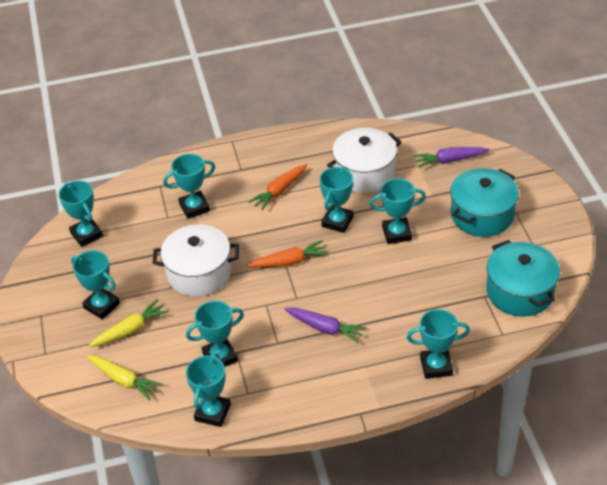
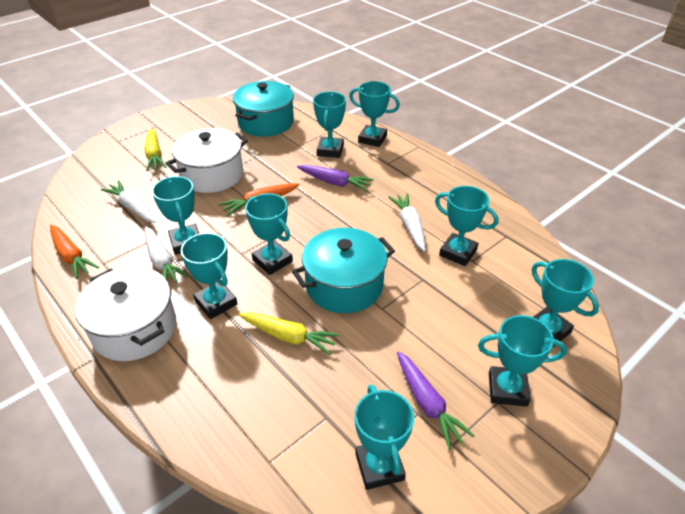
turquoise trophy: 8 -> 9
white carrot: 0 -> 3

